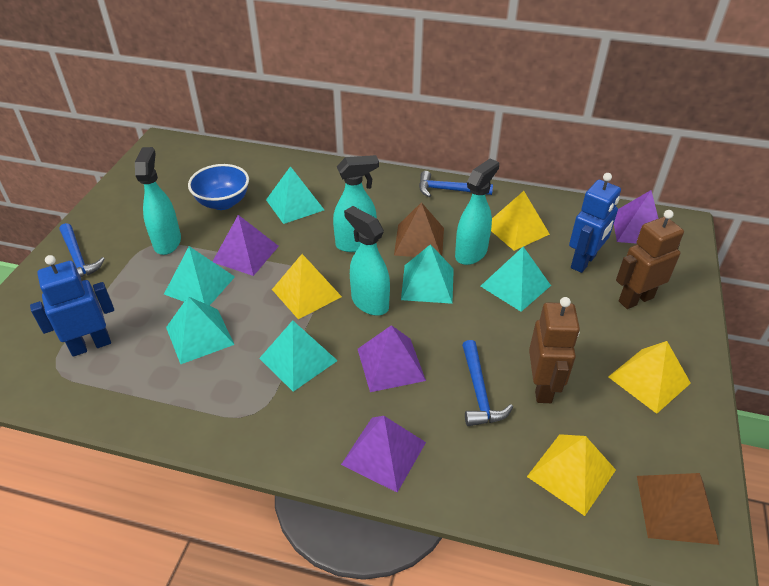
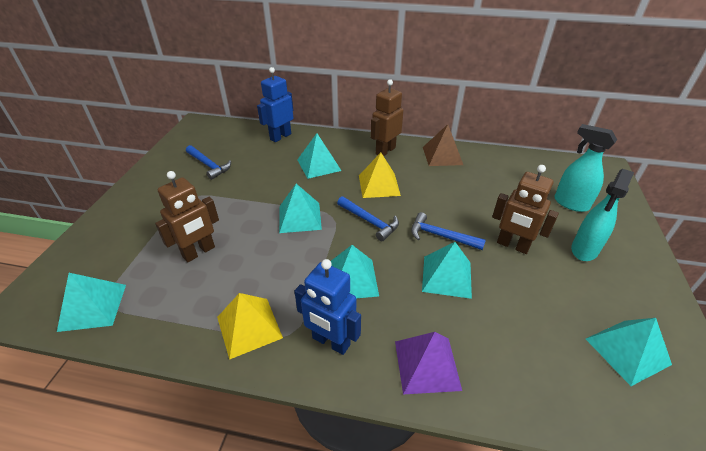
blue bowl: 1 -> 0
brown pyramid: 2 -> 1
brown robot: 2 -> 3
purple pyramid: 4 -> 1
turquoise spray bottle: 4 -> 2
yellow pyramid: 4 -> 2

